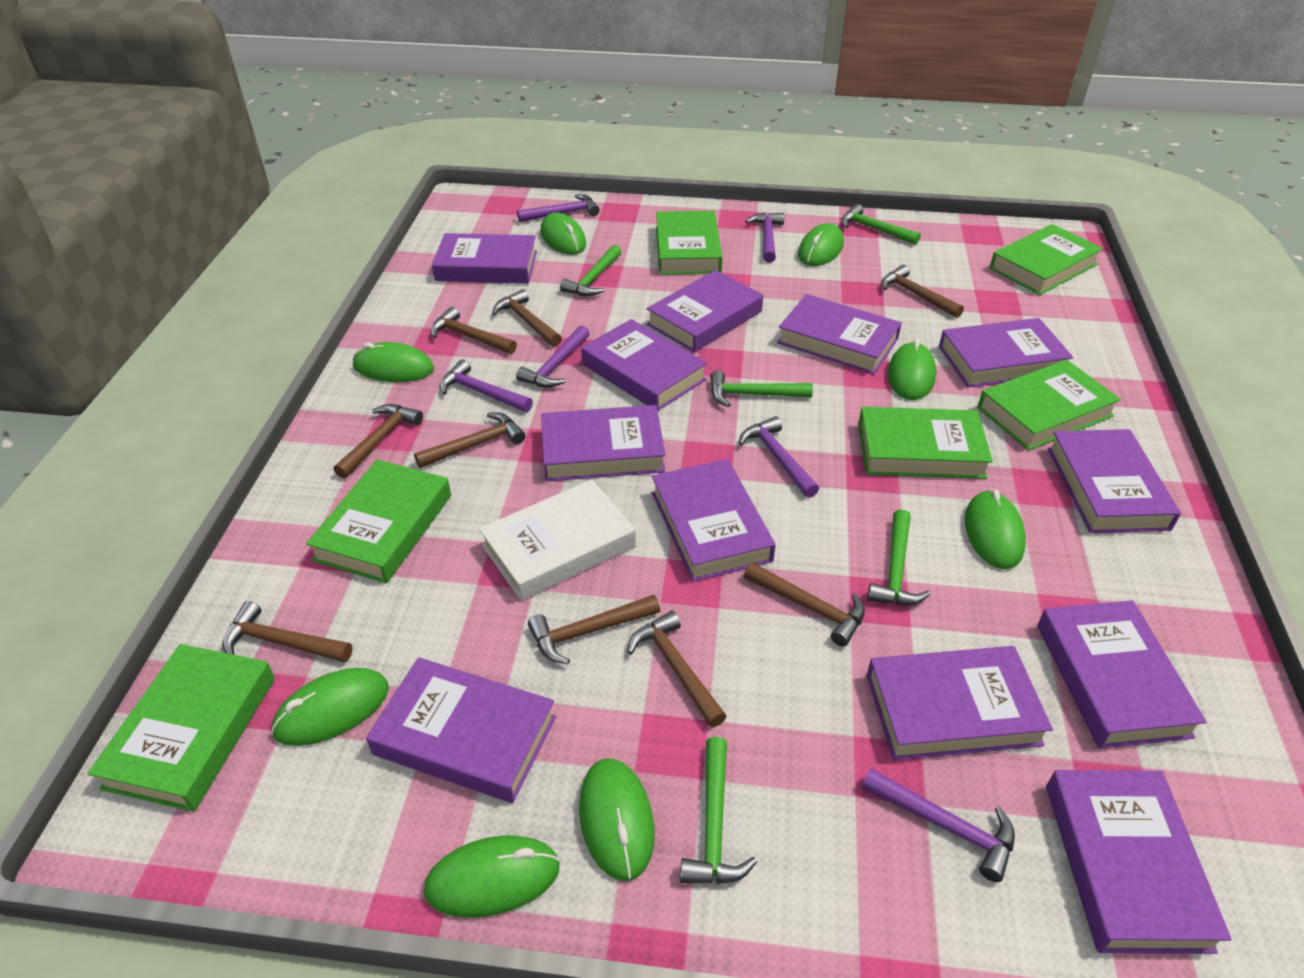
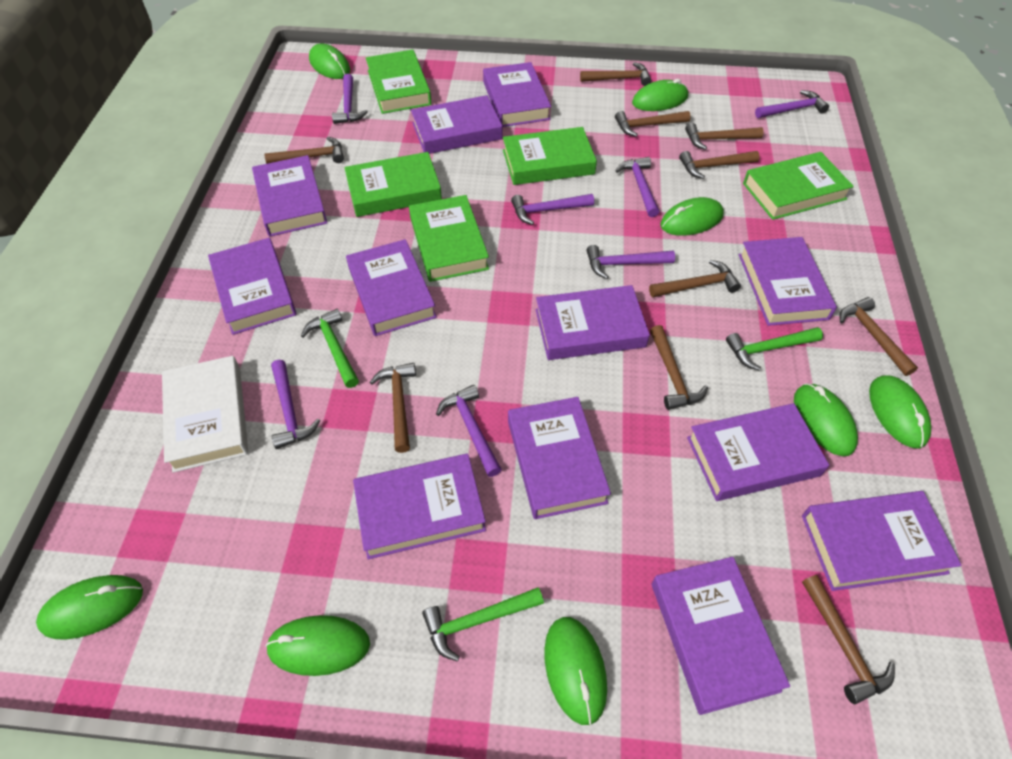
brown hammer: 9 -> 10
green book: 6 -> 5
green hammer: 5 -> 3
purple hammer: 6 -> 7

